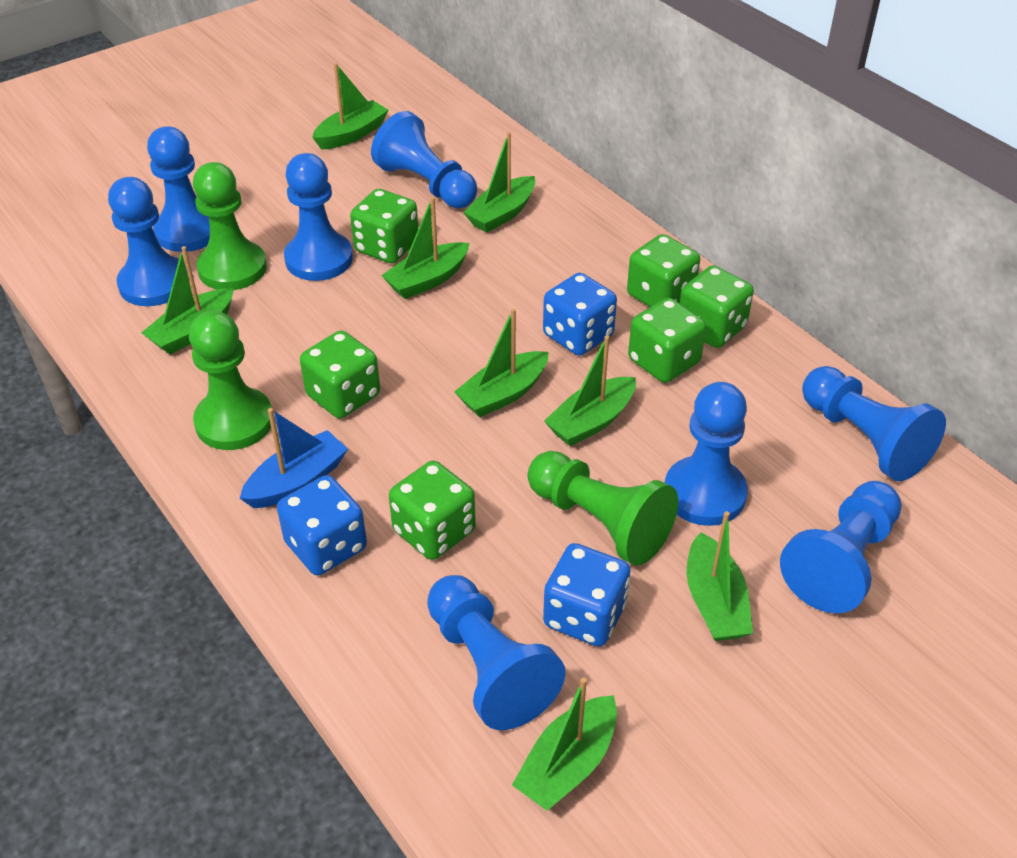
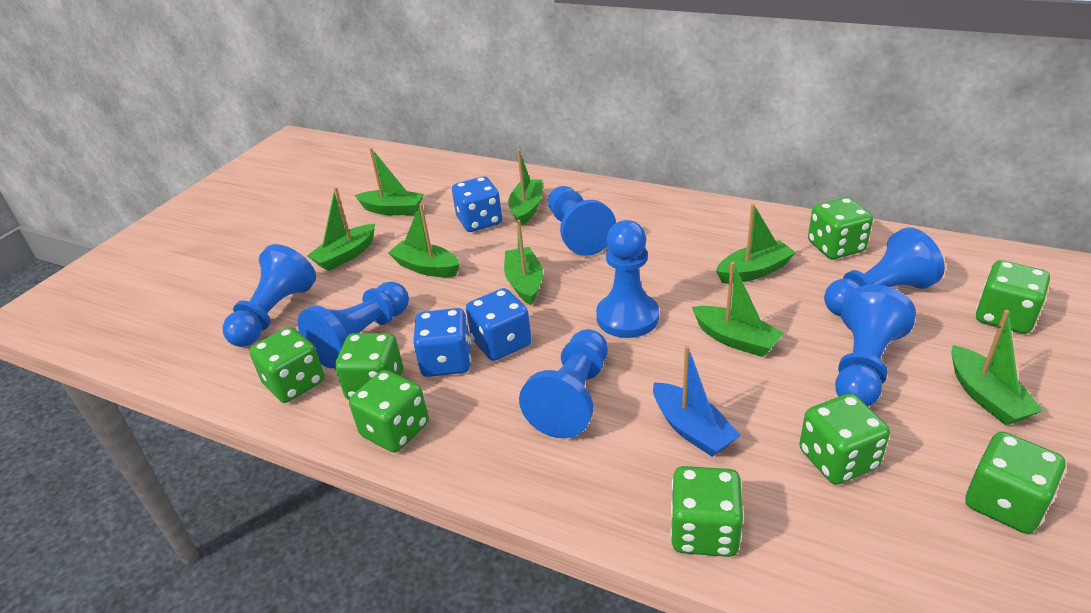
blue pawn: 8 -> 7
green dice: 6 -> 8
green pawn: 3 -> 0

